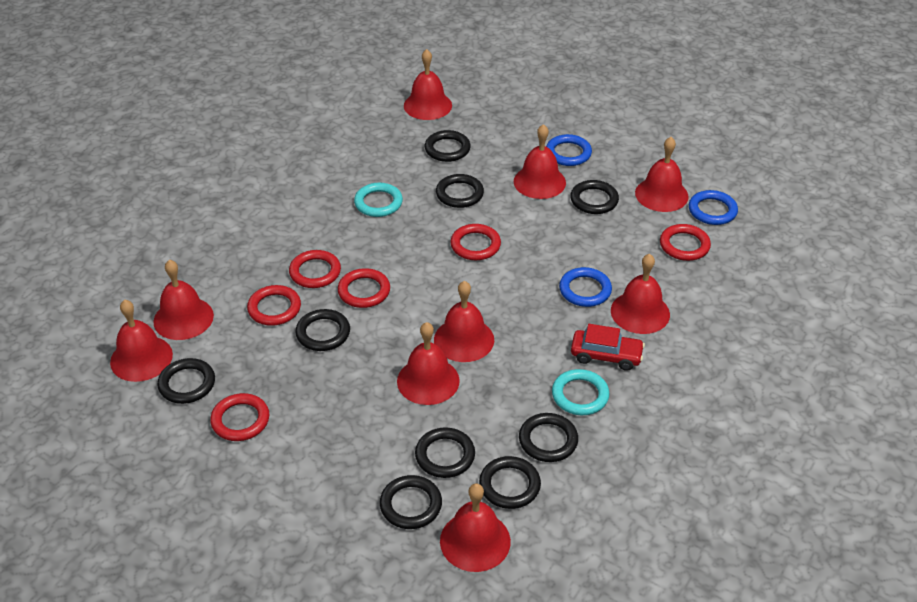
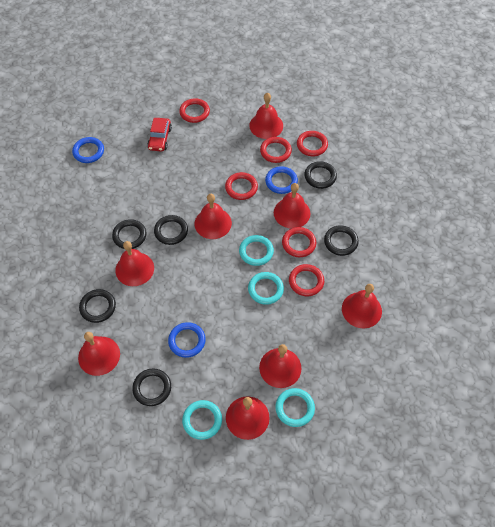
black ring: 9 -> 6
red bell: 9 -> 8
turquoise ring: 2 -> 4

